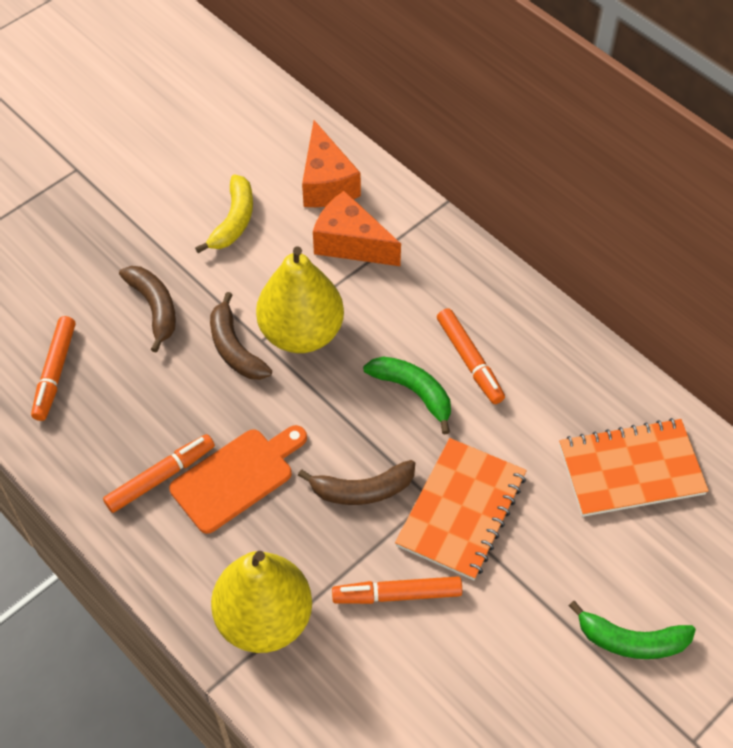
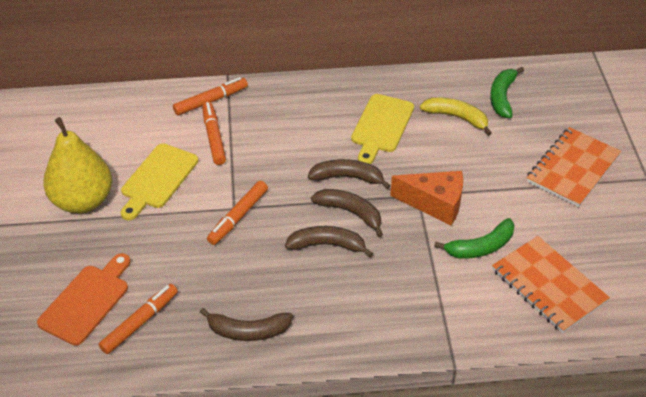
brown banana: 3 -> 4
orange cheese: 2 -> 1
yellow cutting board: 0 -> 2
yellow pear: 2 -> 1

